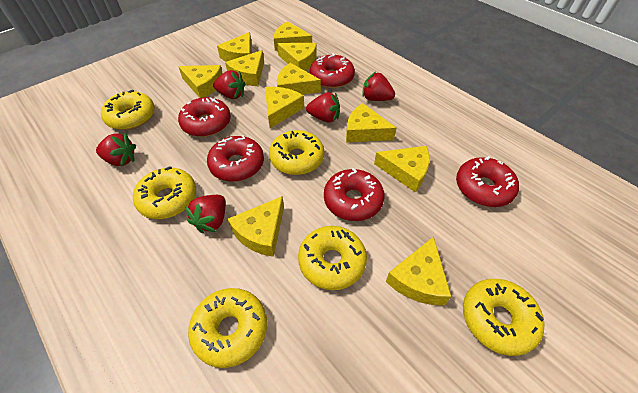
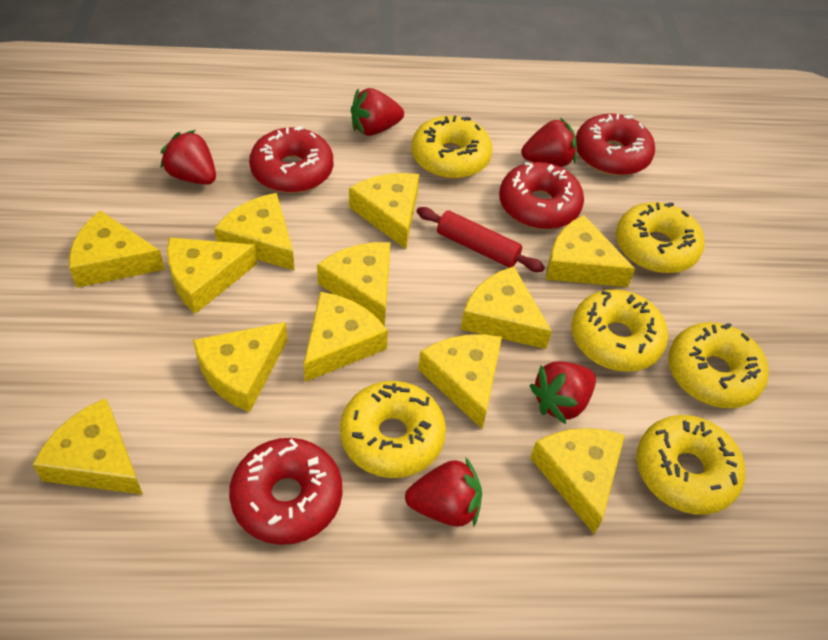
red donut: 5 -> 4
red rolling pin: 0 -> 1
yellow cheese: 11 -> 12

